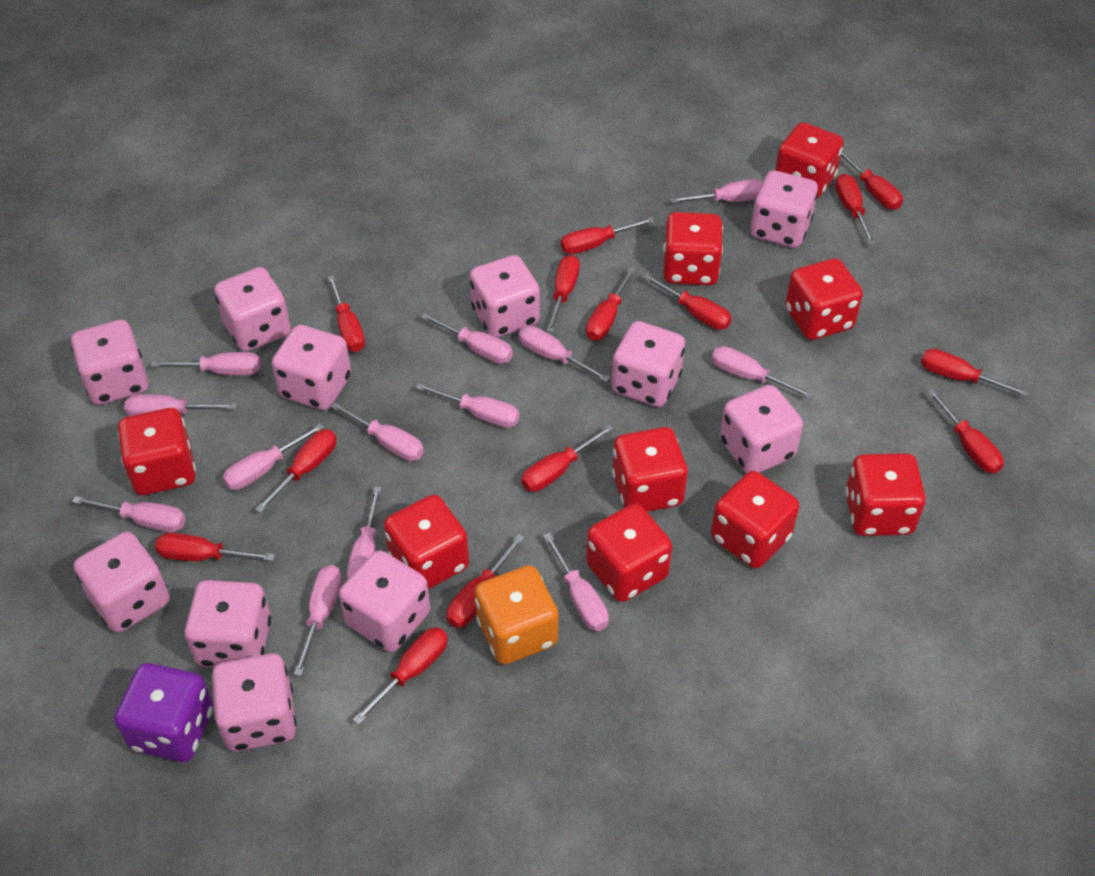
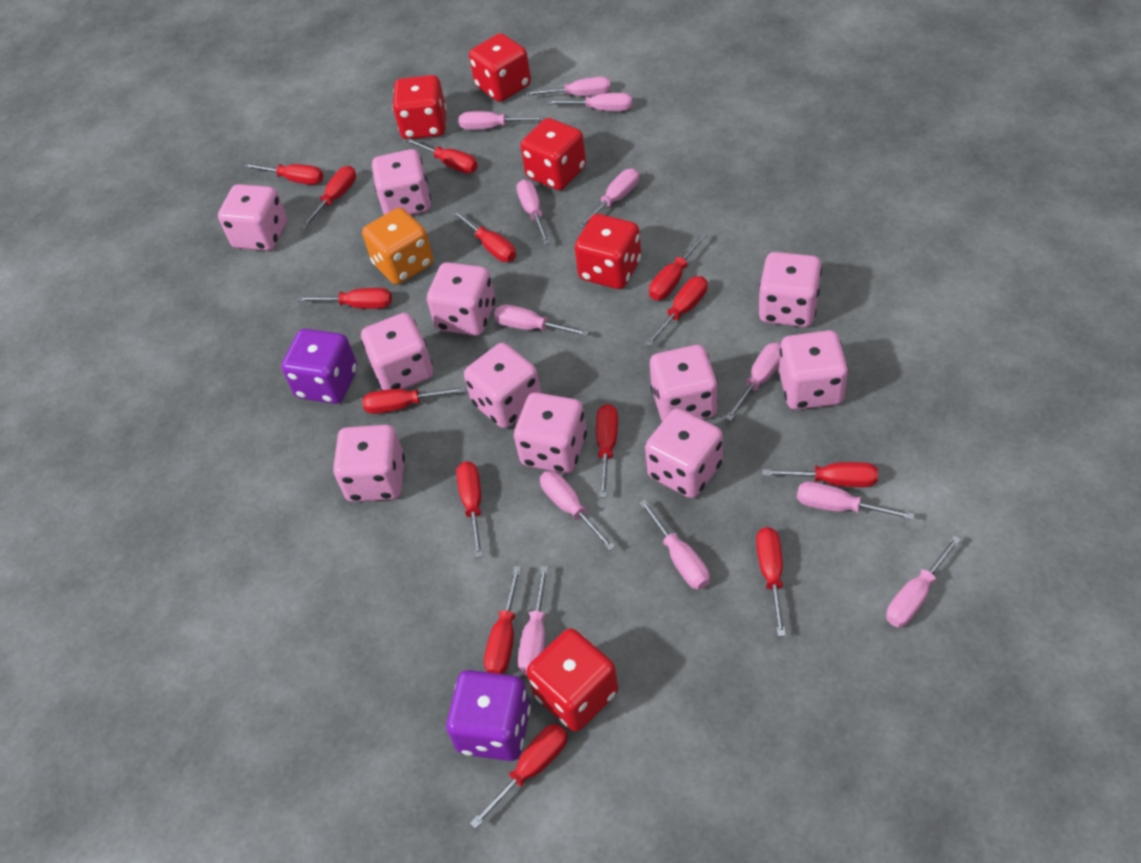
pink screwdriver: 13 -> 12
purple dice: 1 -> 2
red dice: 9 -> 5

